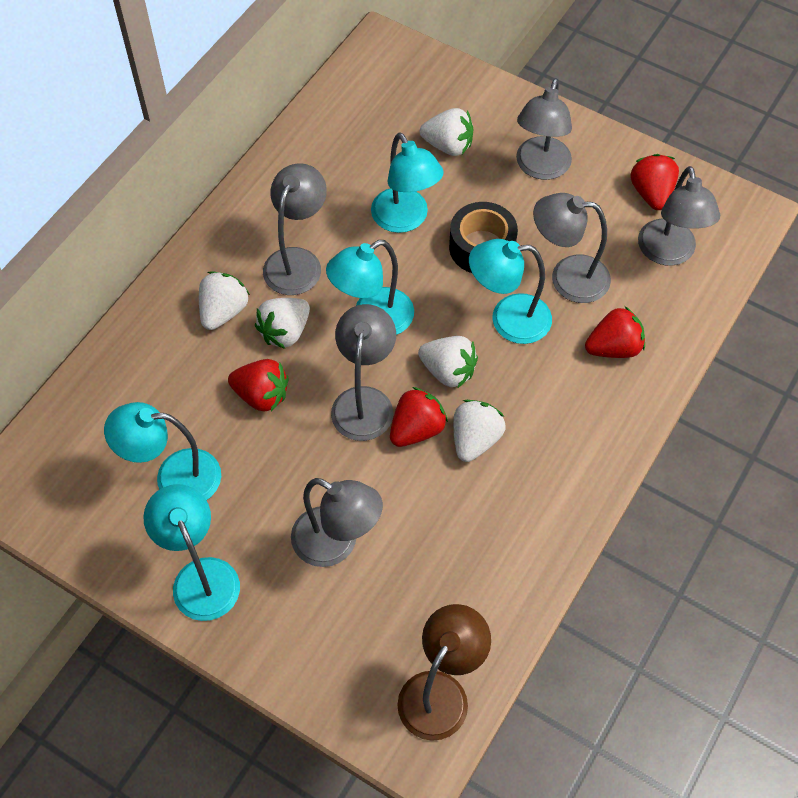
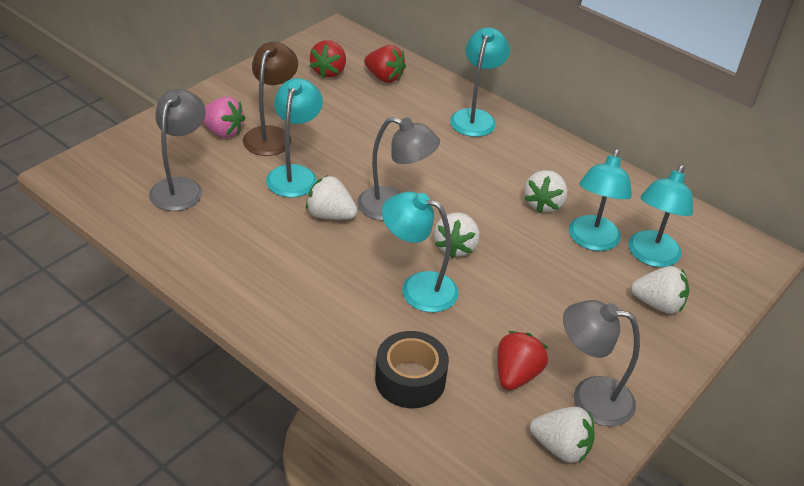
grey lamp: 6 -> 3
pink strawberry: 0 -> 1
red strawberry: 4 -> 3

